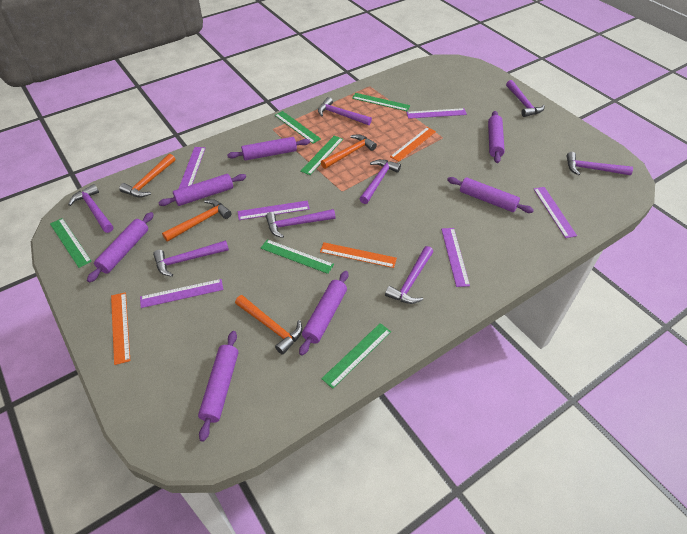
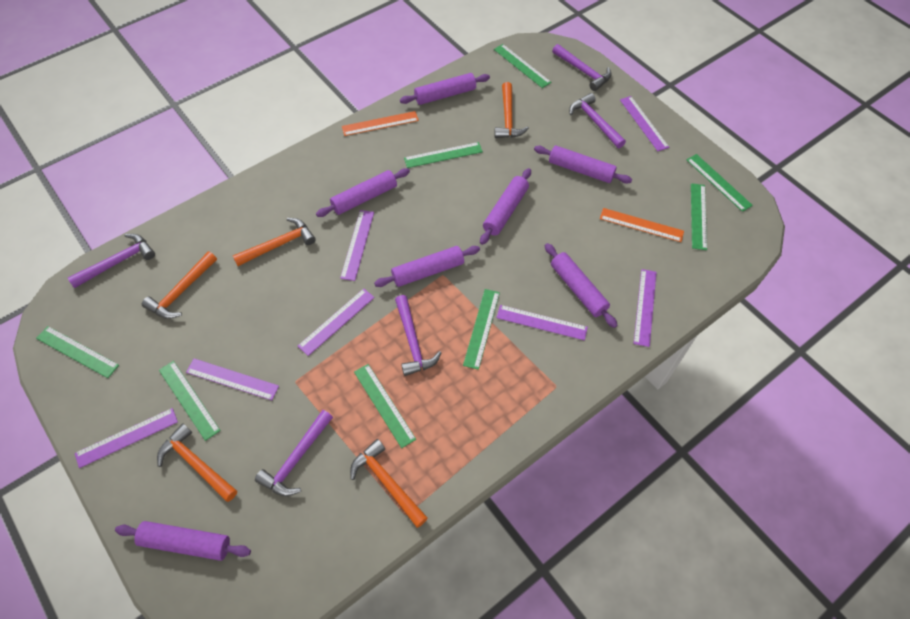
green ruler: 6 -> 8
orange hammer: 4 -> 5
orange ruler: 3 -> 2
purple hammer: 8 -> 5
purple ruler: 6 -> 7

